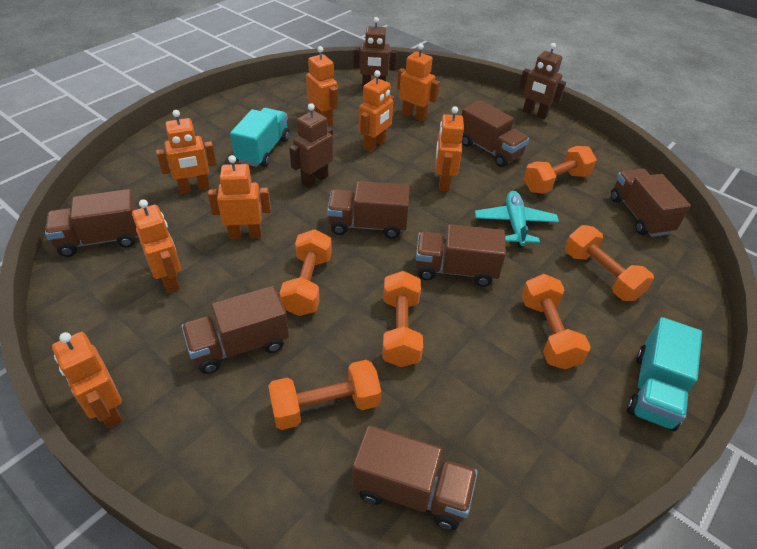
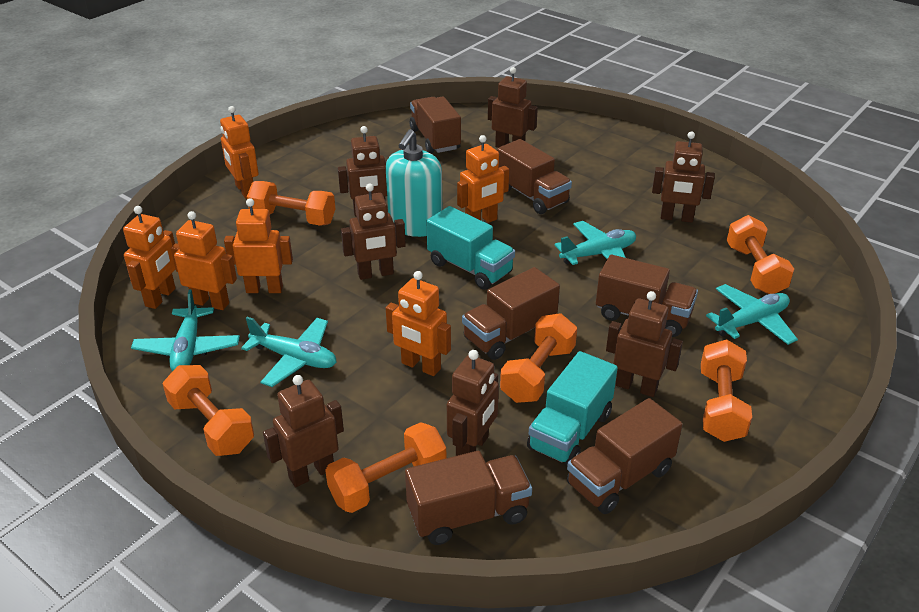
brown robot: 3 -> 7
brown truck: 7 -> 6
orange robot: 8 -> 6
turquoise plane: 1 -> 4
turquoise soap dispenser: 0 -> 1

